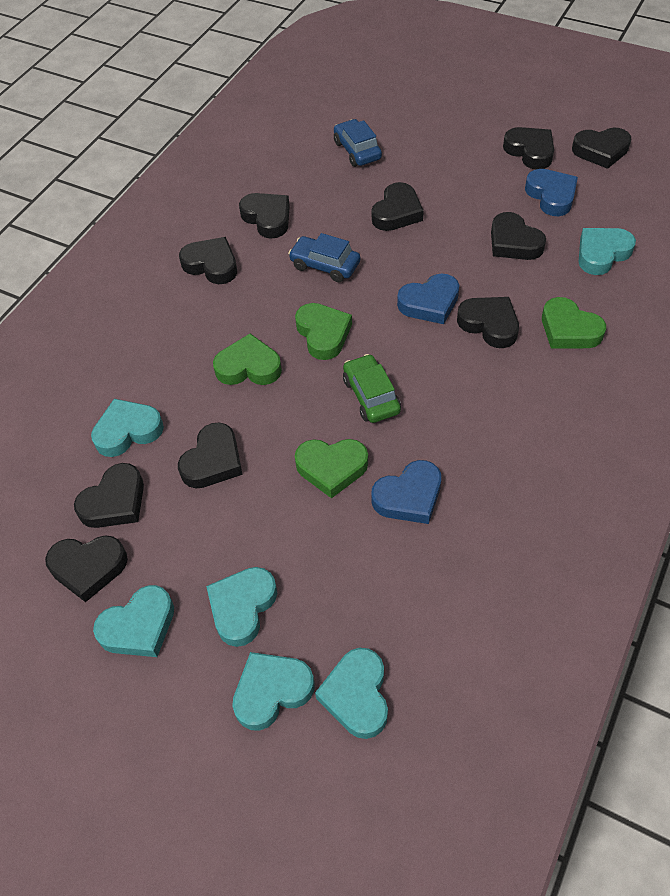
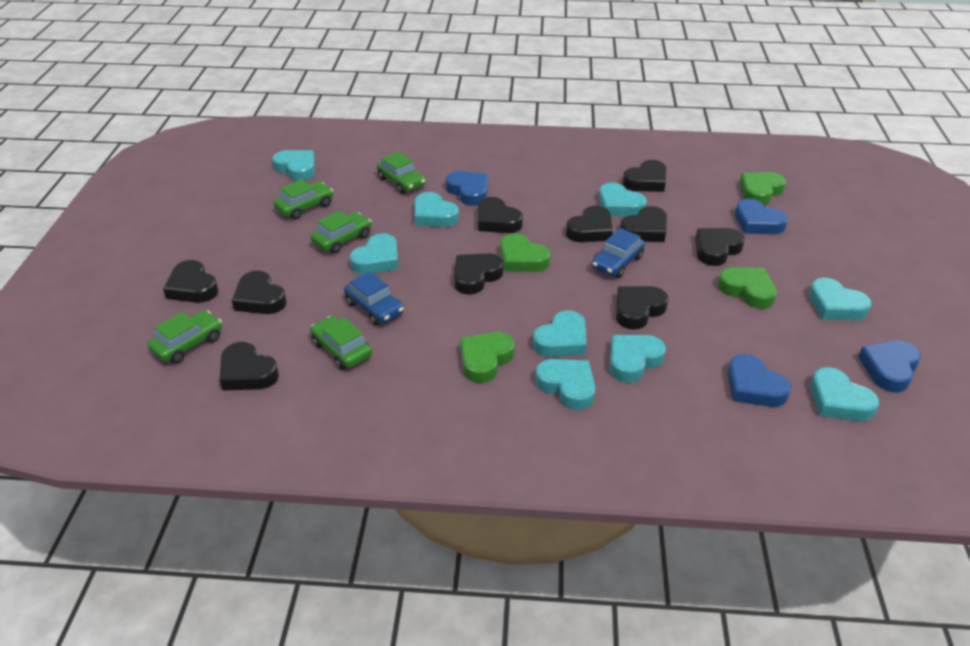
blue heart: 3 -> 4
green car: 1 -> 5
turquoise heart: 6 -> 9

